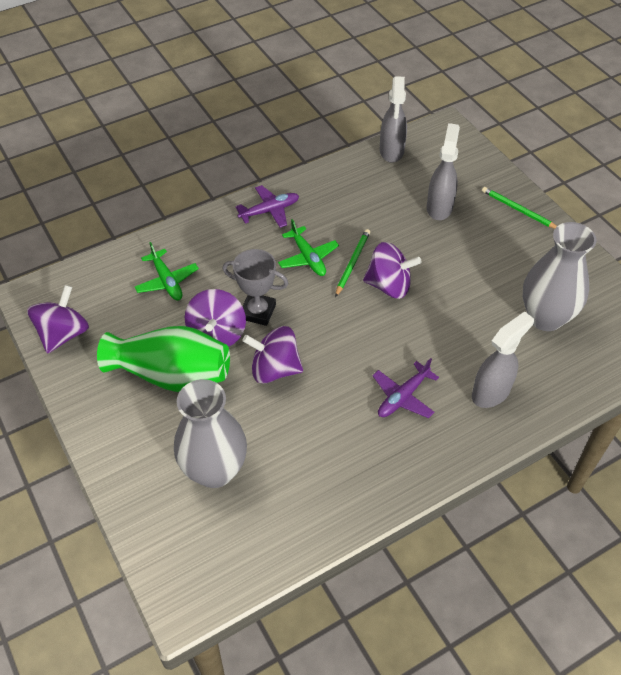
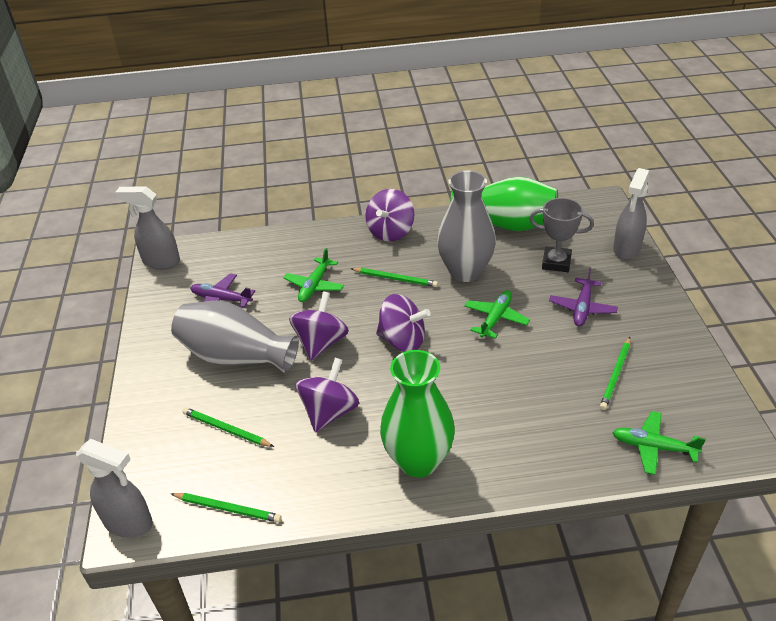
green pencil: 2 -> 4
green plane: 2 -> 3
green vase: 1 -> 2

